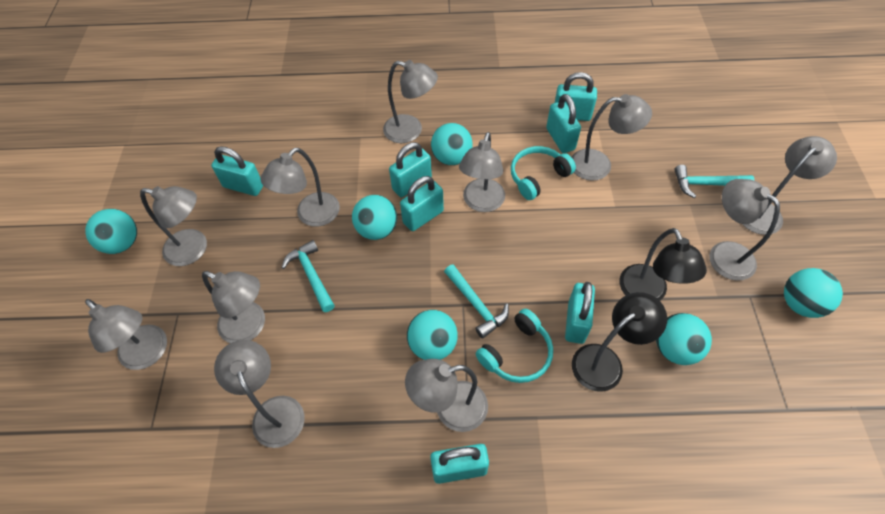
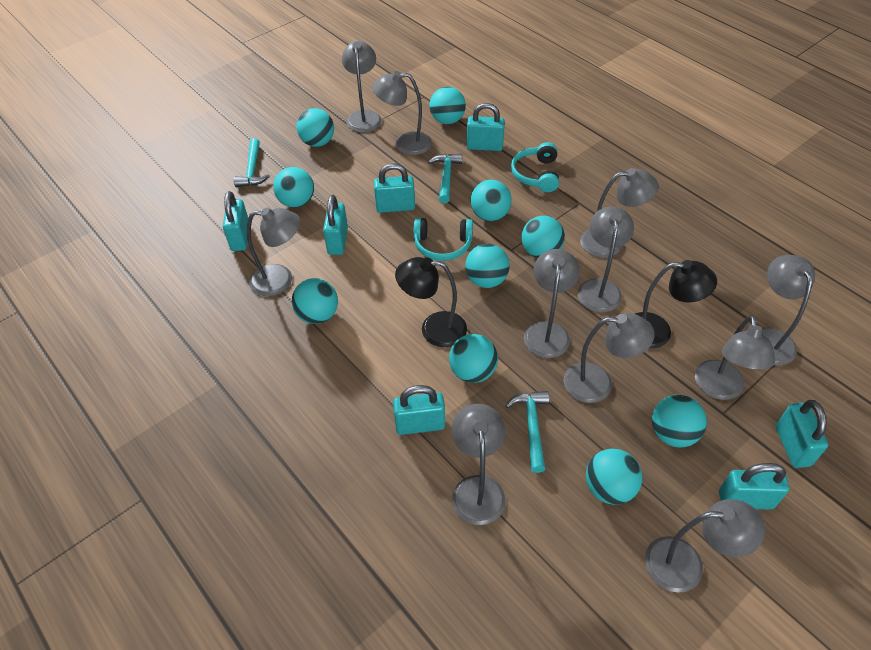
turquoise ball: 6 -> 10

